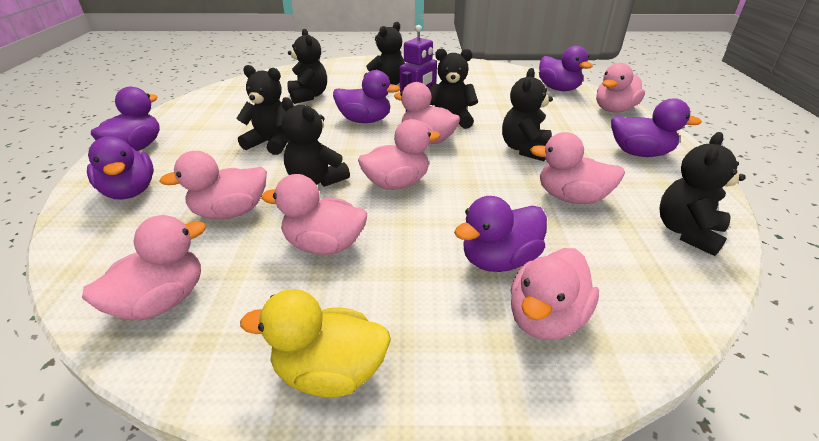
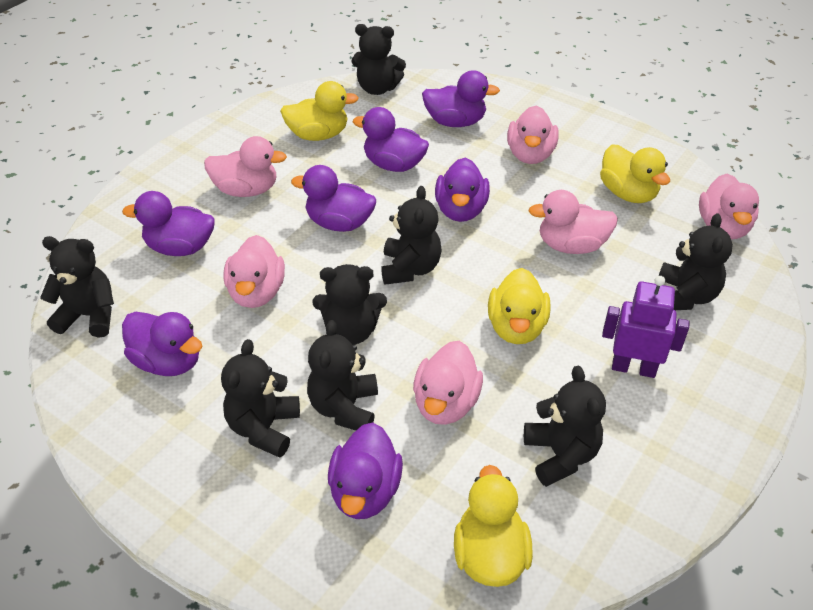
black teddy bear: 7 -> 8
pink duck: 8 -> 6
purple duck: 6 -> 7
yellow duck: 1 -> 4

